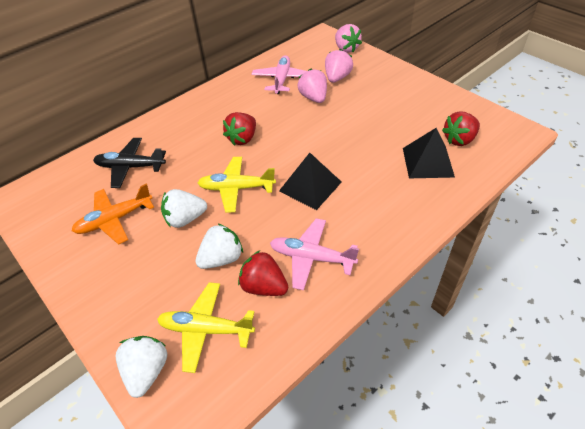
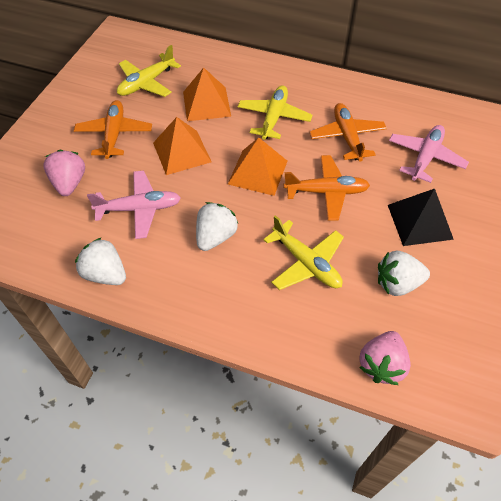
black plane: 1 -> 0
black pyramid: 2 -> 1
orange plane: 1 -> 3
orange pyramid: 0 -> 3
pink strawberry: 3 -> 2
red strawberry: 3 -> 0
yellow plane: 2 -> 3

